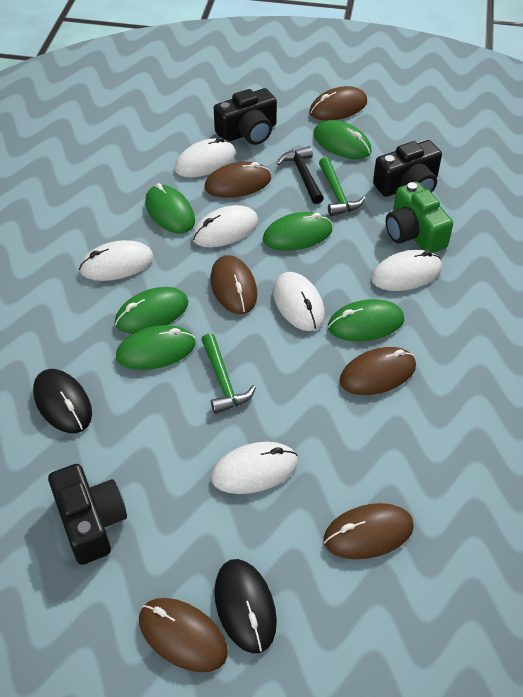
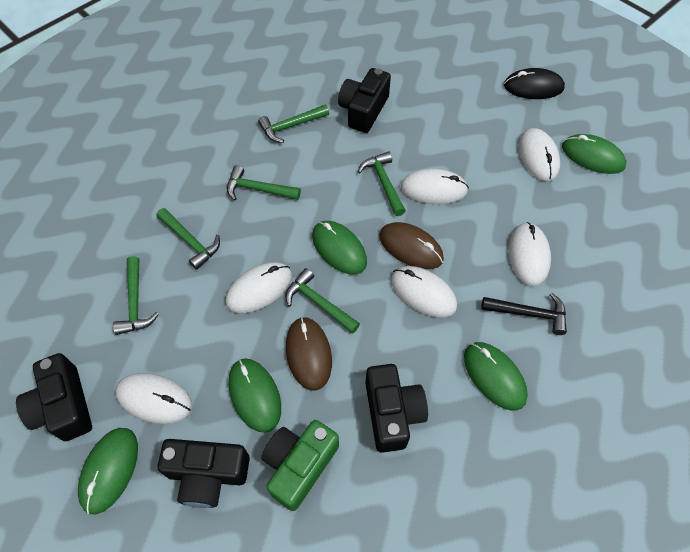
black camera: 3 -> 4
black mouse: 2 -> 1
brown mouse: 6 -> 2
green hammer: 2 -> 6
green mouse: 6 -> 5

